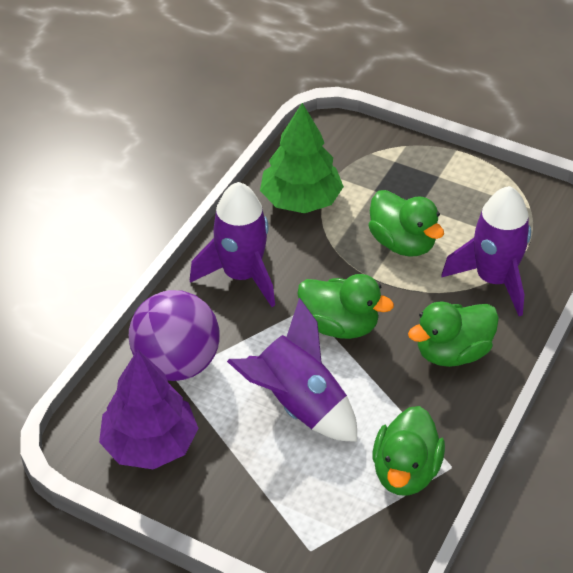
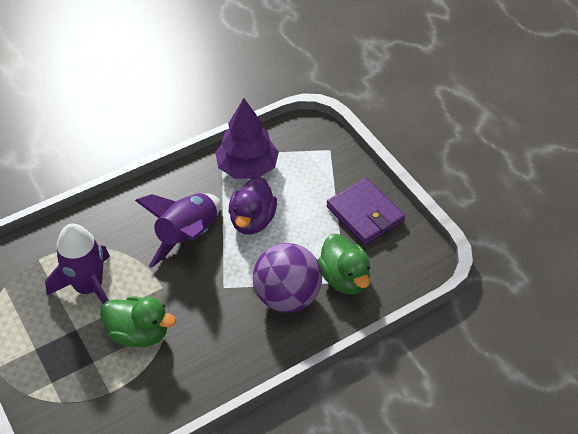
green duck: 4 -> 2
green tree: 1 -> 0
purple duck: 0 -> 1
purple rocket: 3 -> 2
purple wallet: 0 -> 1

